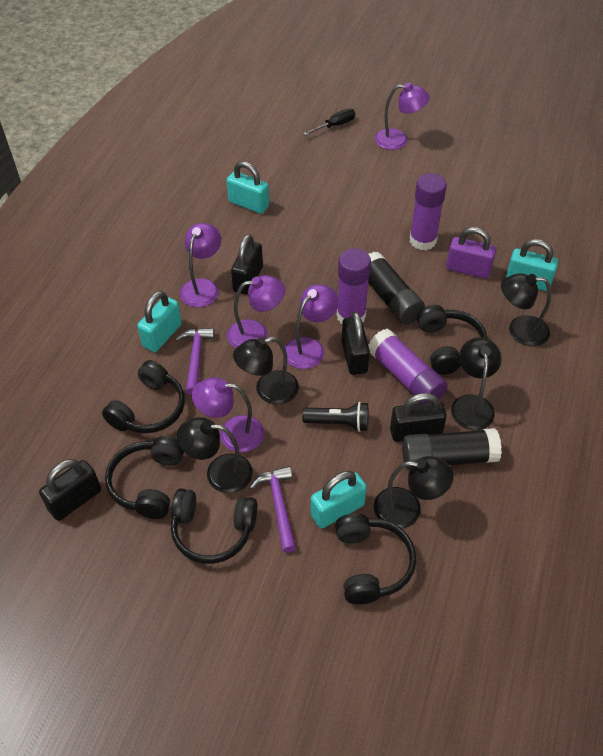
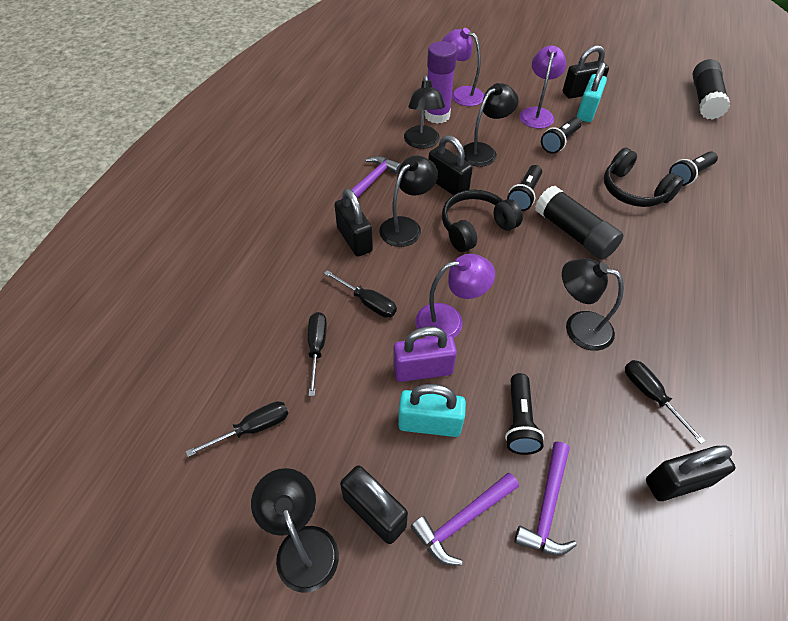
black flashlight: 1 -> 4
black headphones: 5 -> 2
black padlock: 4 -> 5
black screwdriver: 1 -> 4
purple glue stick: 3 -> 1
purple hammer: 2 -> 3
purple lamp: 5 -> 3
turquoise padlock: 4 -> 2

